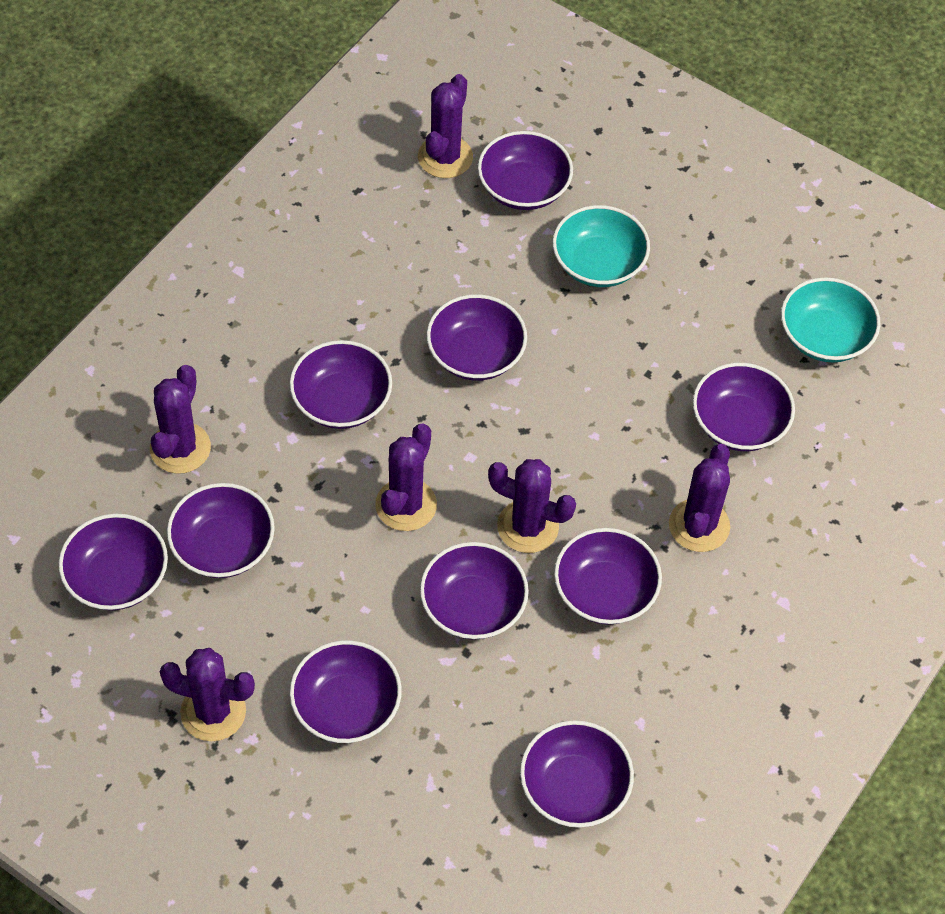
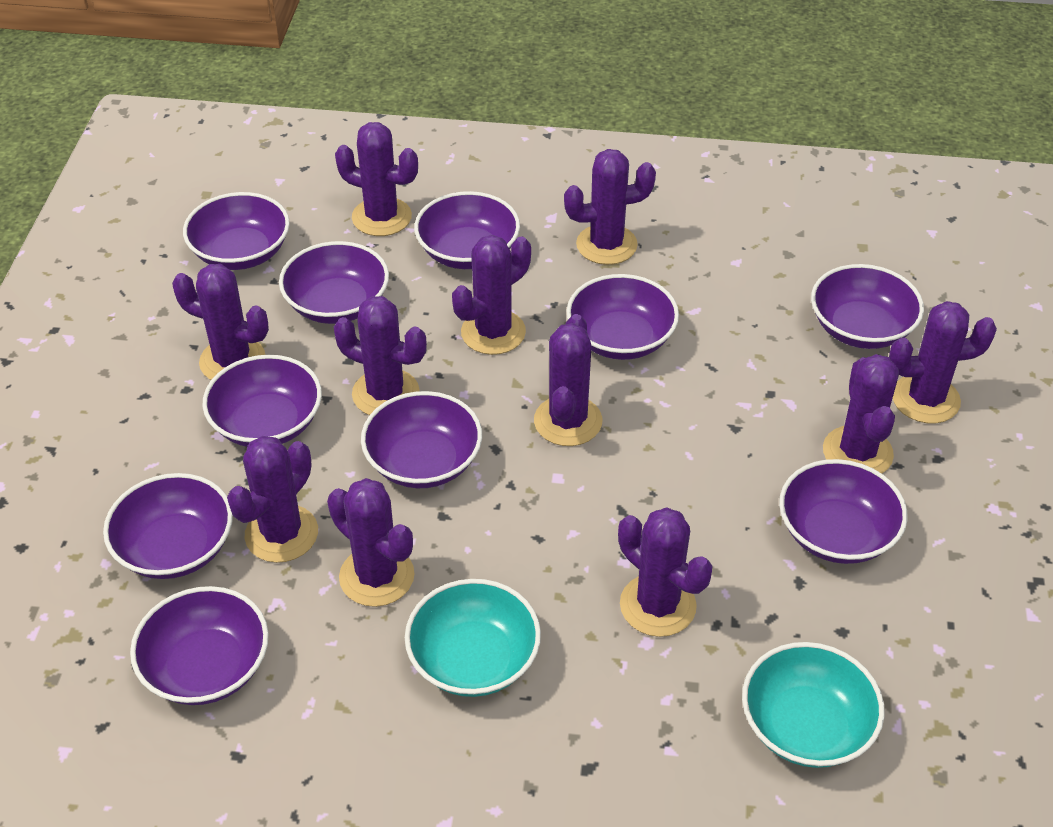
purple cactus: 6 -> 11

